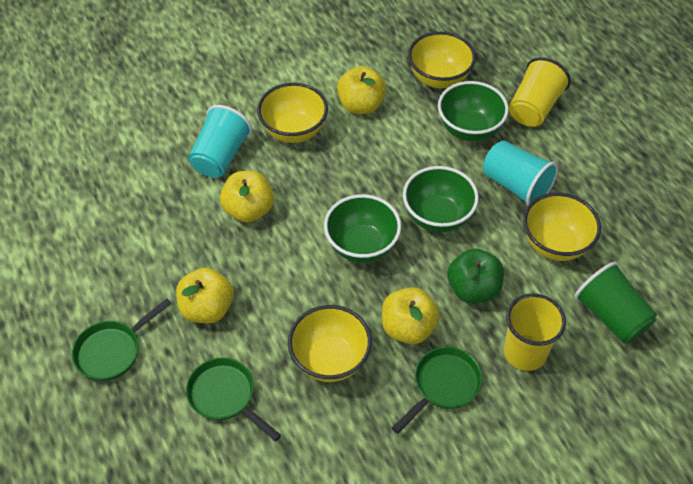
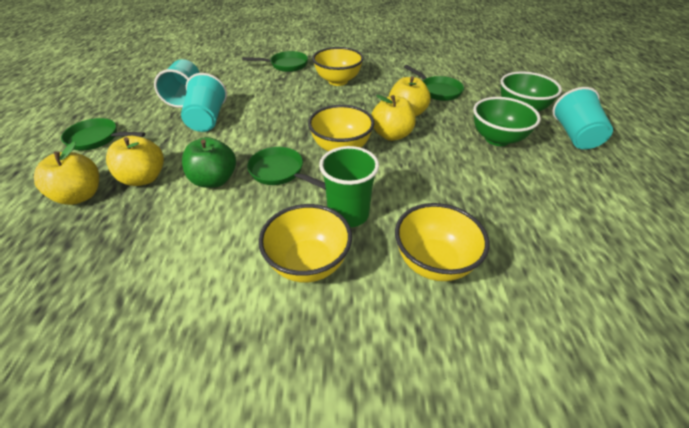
green bowl: 3 -> 2
green pan: 3 -> 4
turquoise cup: 2 -> 3
yellow cup: 2 -> 0

